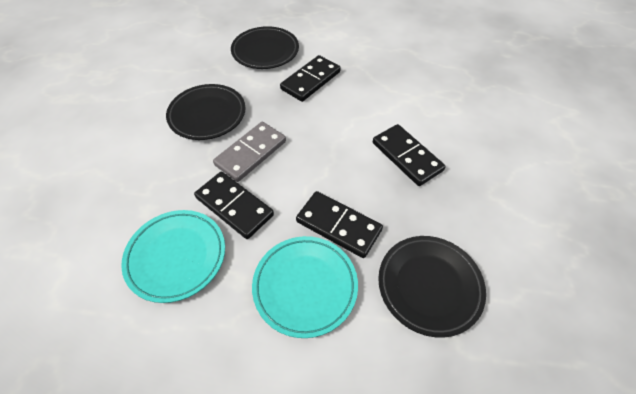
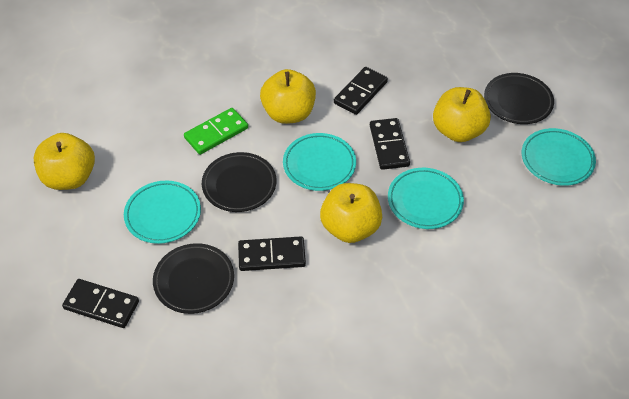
green domino: 0 -> 1
grey domino: 1 -> 0
turquoise plate: 2 -> 4
yellow apple: 0 -> 4

